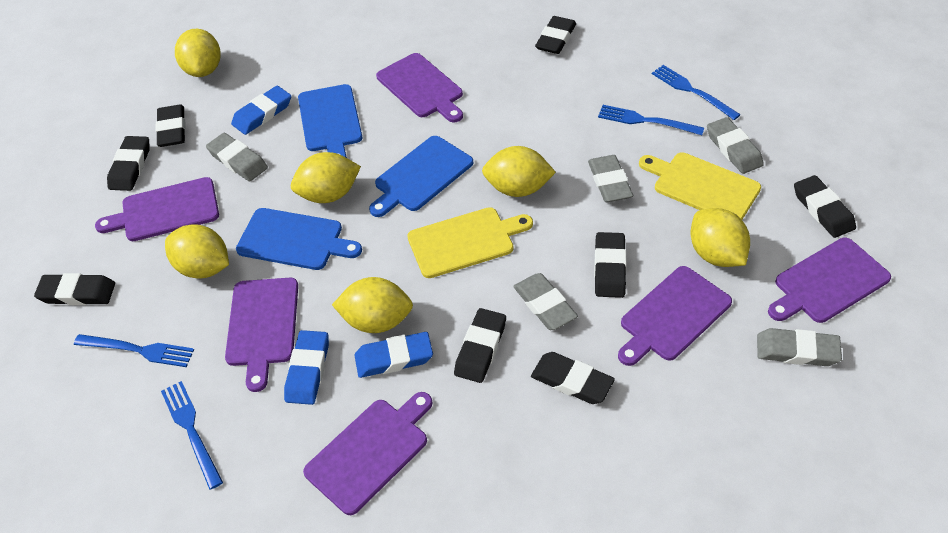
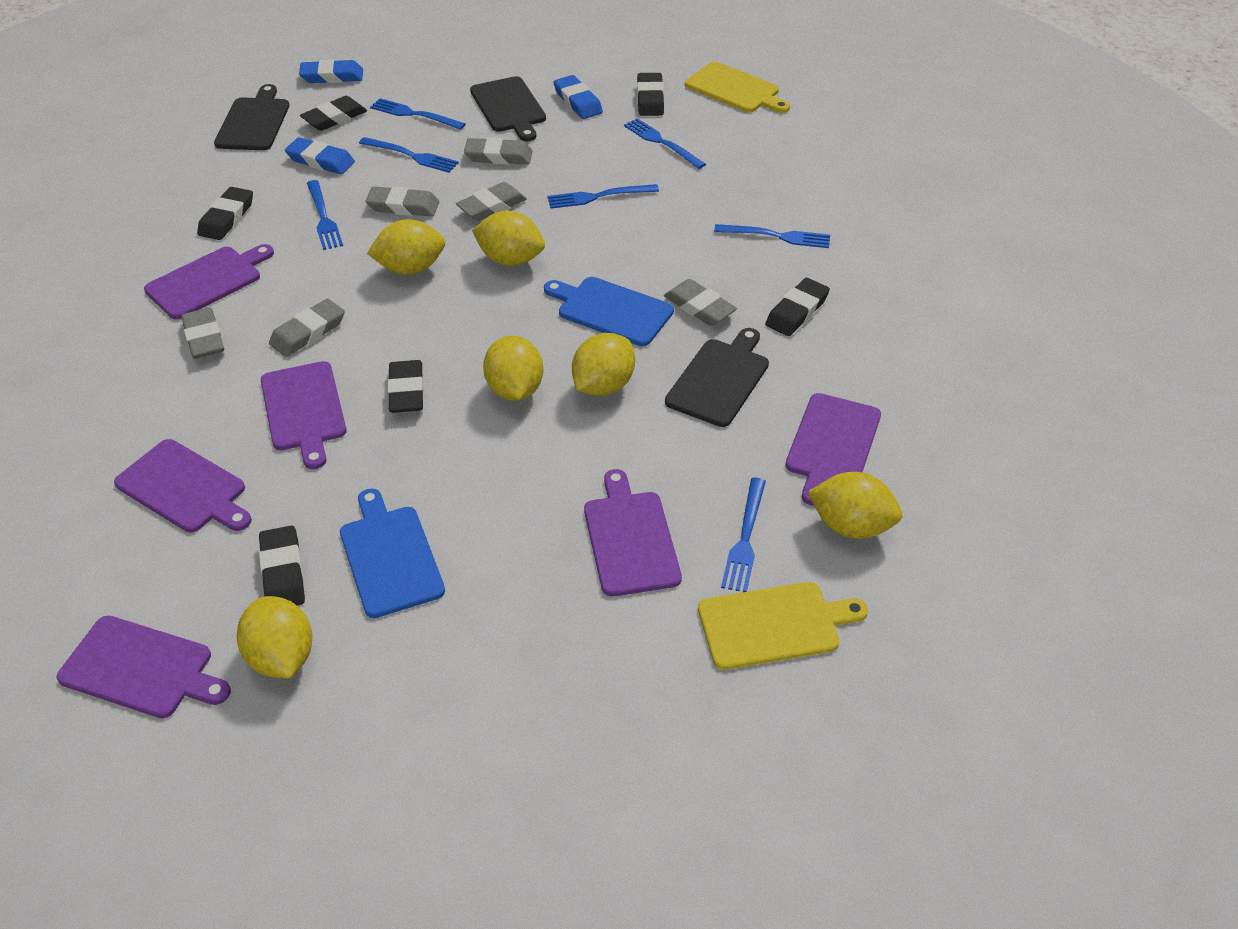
black cutting board: 0 -> 3
black eraser: 8 -> 6
blue cutting board: 3 -> 2
blue fork: 4 -> 7
grey eraser: 5 -> 6

